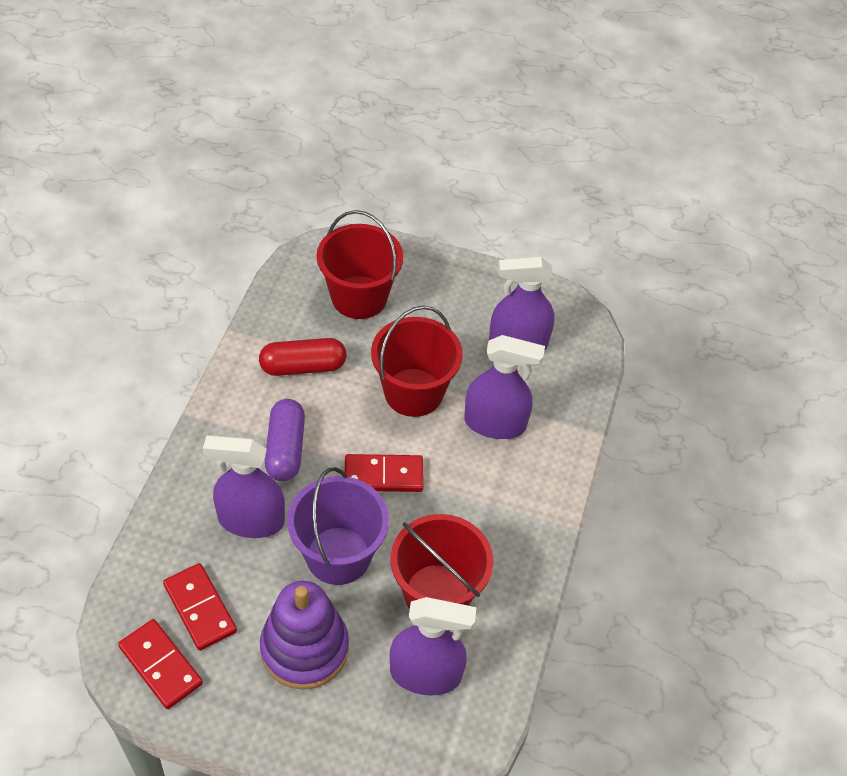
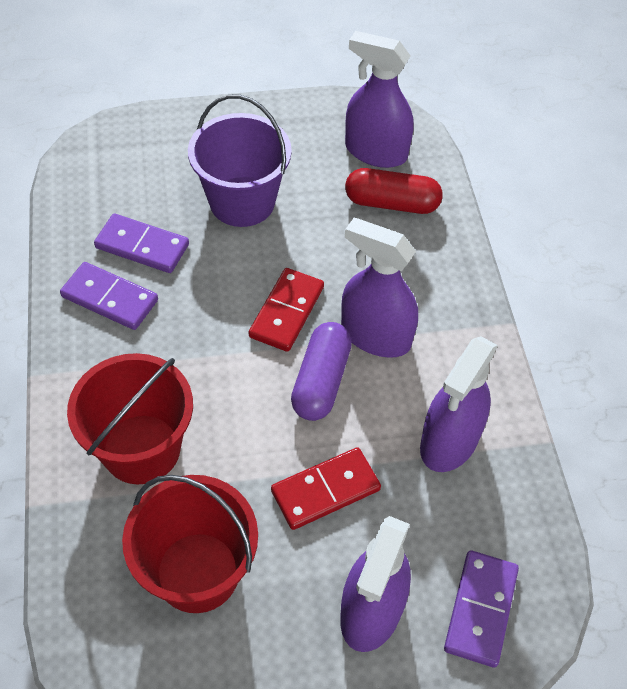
purple domino: 0 -> 3
purple stacking toy: 1 -> 0
red bucket: 3 -> 2
red domino: 3 -> 2

